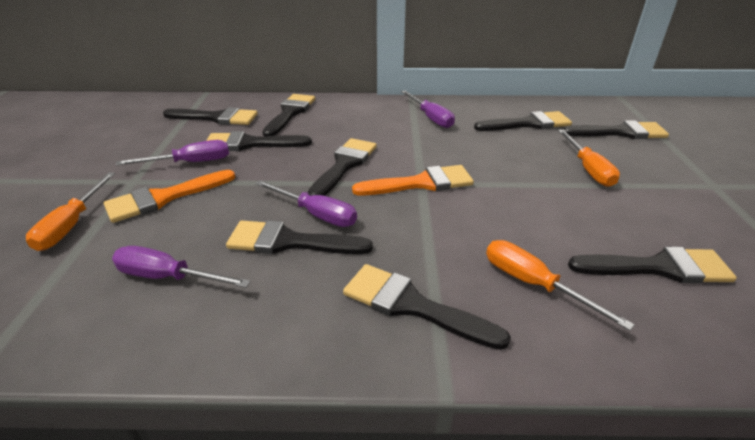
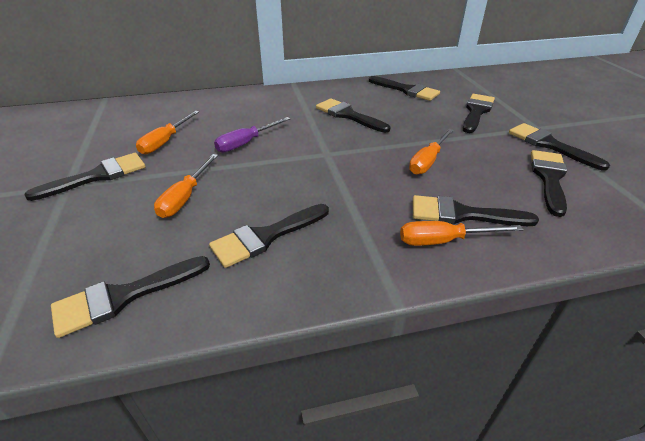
orange brush: 2 -> 0
orange screwdriver: 3 -> 4
purple screwdriver: 4 -> 1

